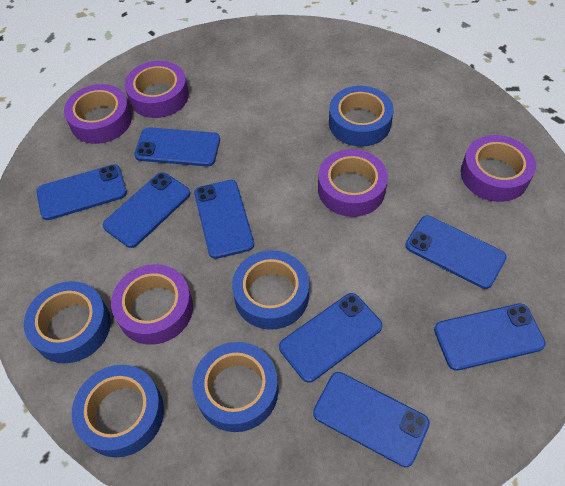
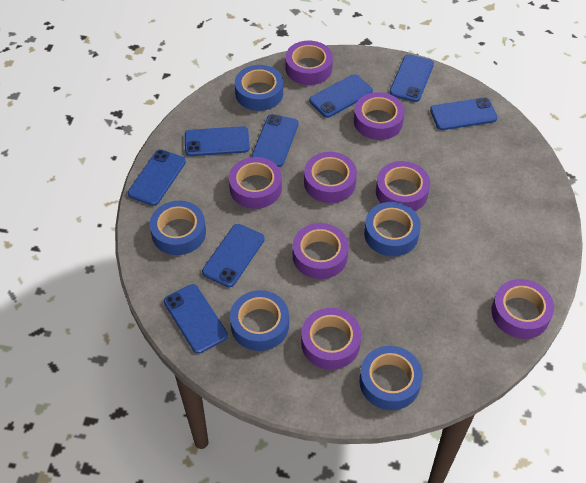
purple tape: 5 -> 8

